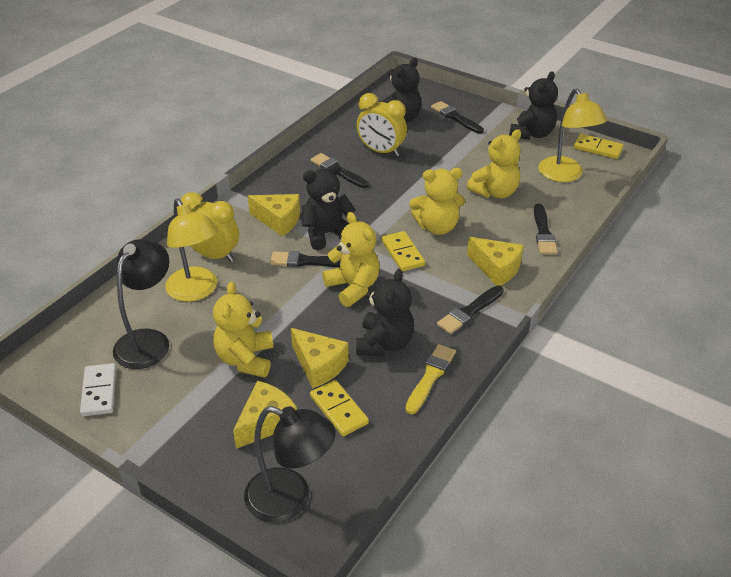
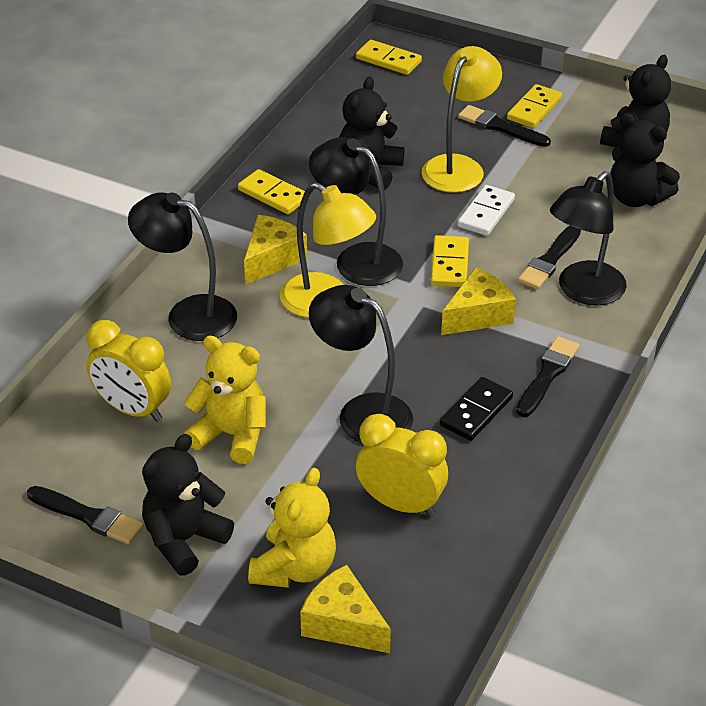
black brush: 5 -> 4
black domino: 0 -> 1
black lamp: 2 -> 4
yellow brush: 1 -> 0
yellow cheese: 4 -> 3
yellow domino: 3 -> 4
yellow teddy bear: 4 -> 2

